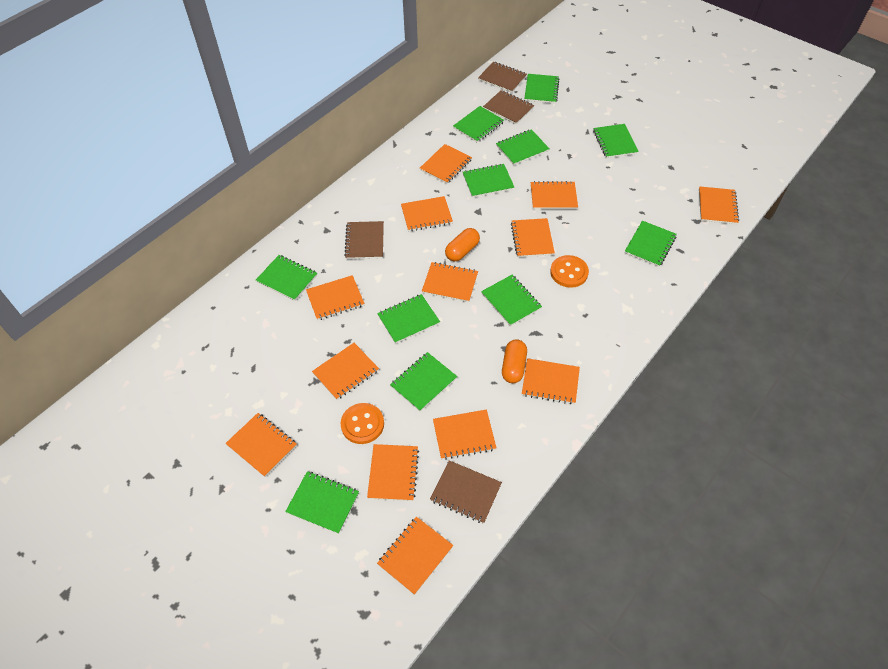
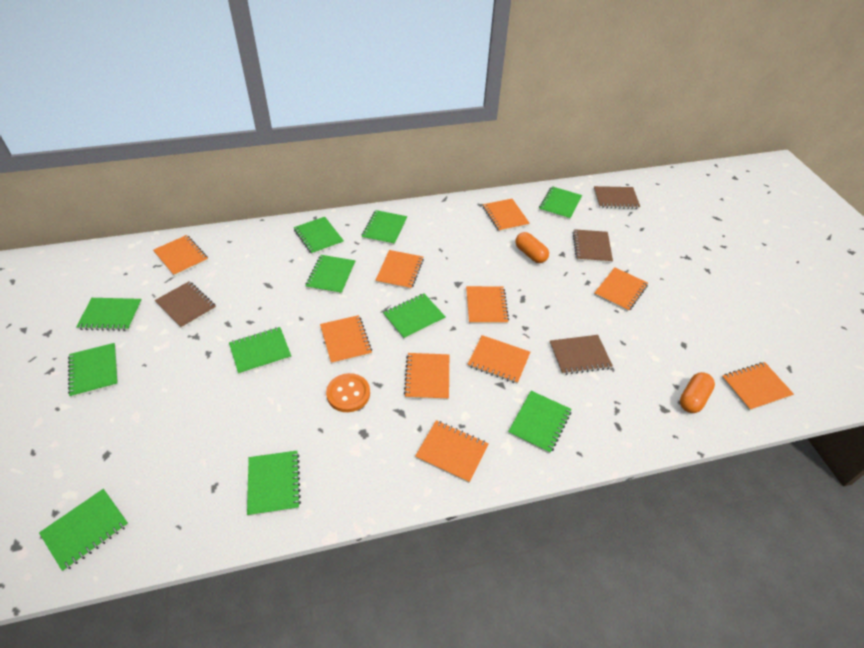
orange button: 2 -> 1
orange notebook: 13 -> 10

